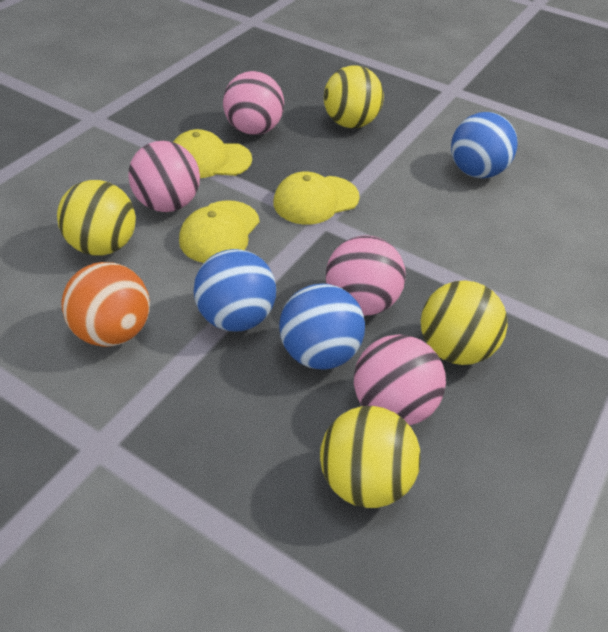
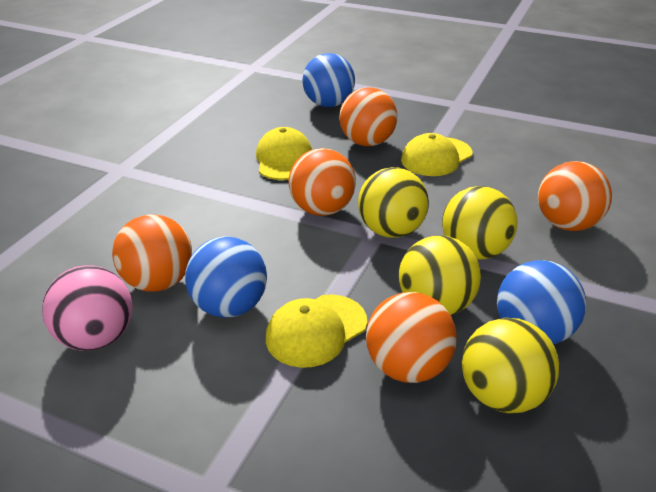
orange ball: 1 -> 5
pink ball: 4 -> 1

